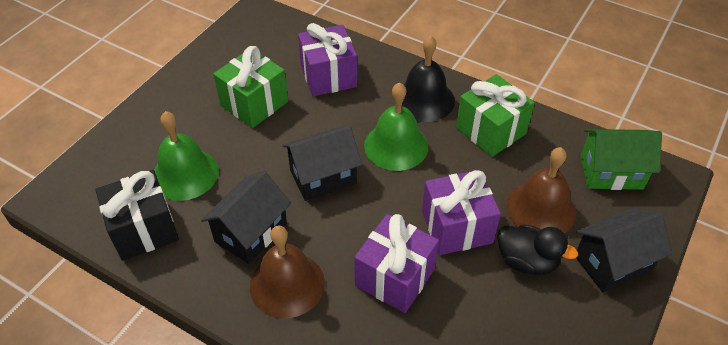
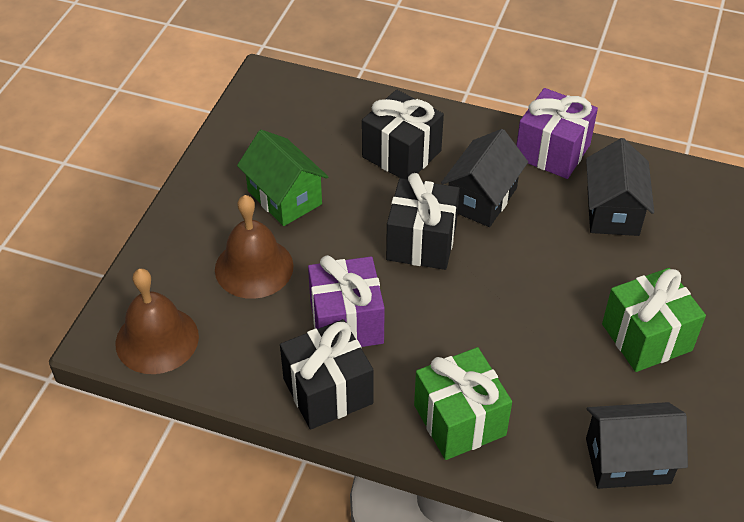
black bell: 1 -> 0
black duck: 1 -> 0
black gift: 1 -> 3
green bell: 2 -> 0
purple gift: 3 -> 2

